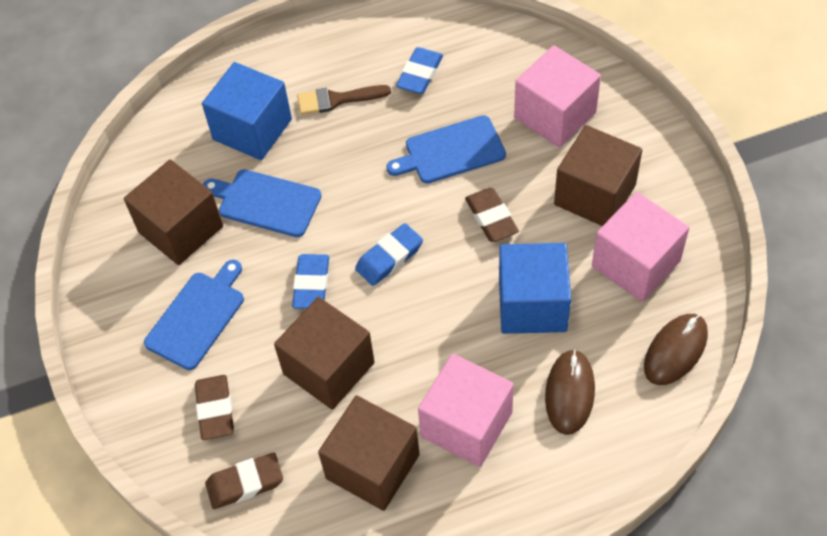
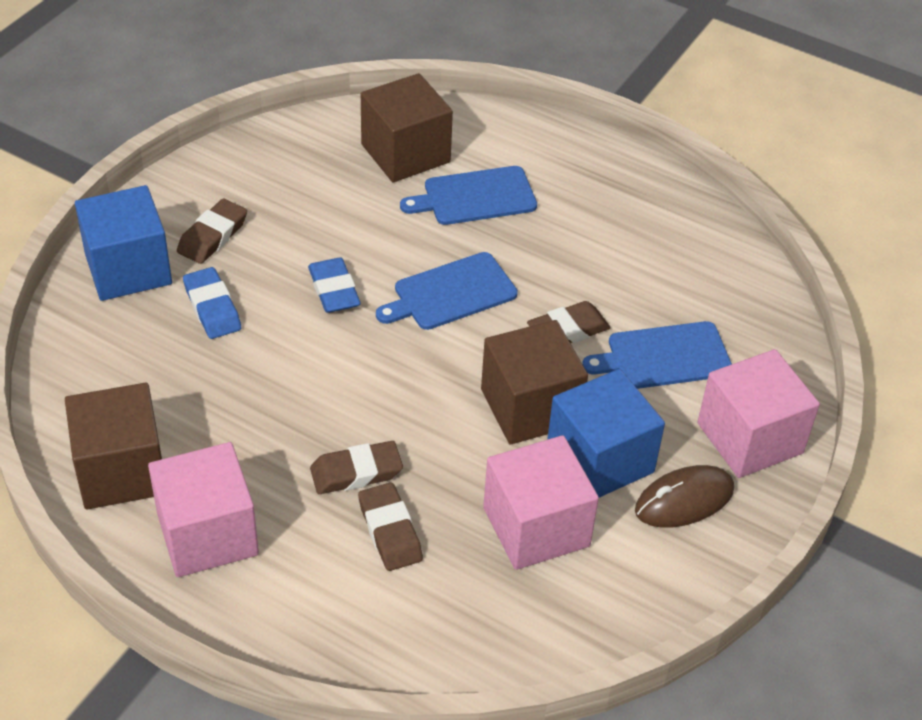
blue eraser: 3 -> 2
brown brush: 1 -> 0
brown cube: 4 -> 3
brown eraser: 3 -> 4
brown mouse: 2 -> 1

